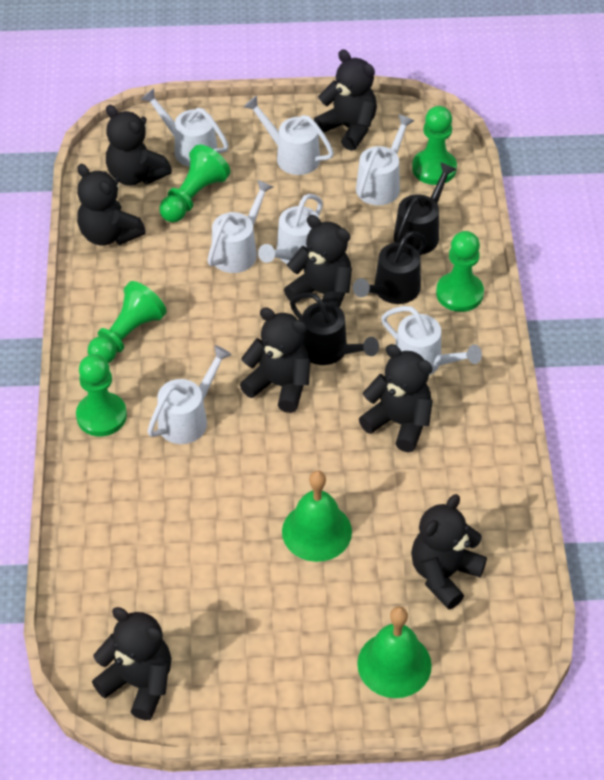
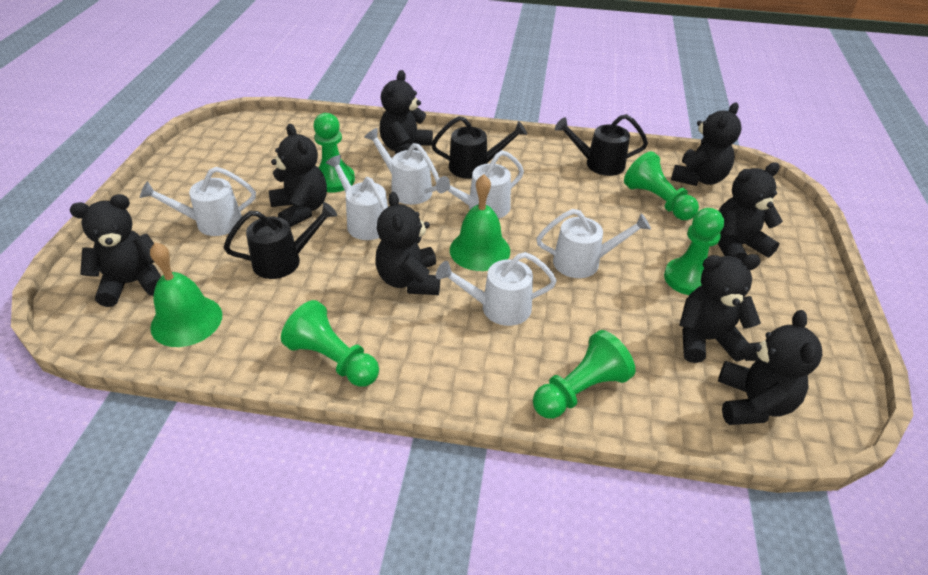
white watering can: 7 -> 6

